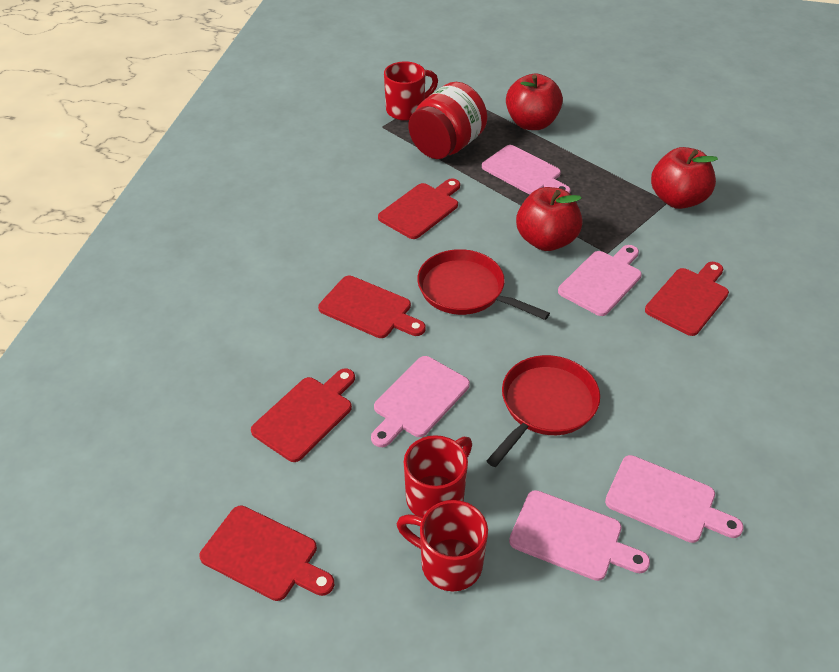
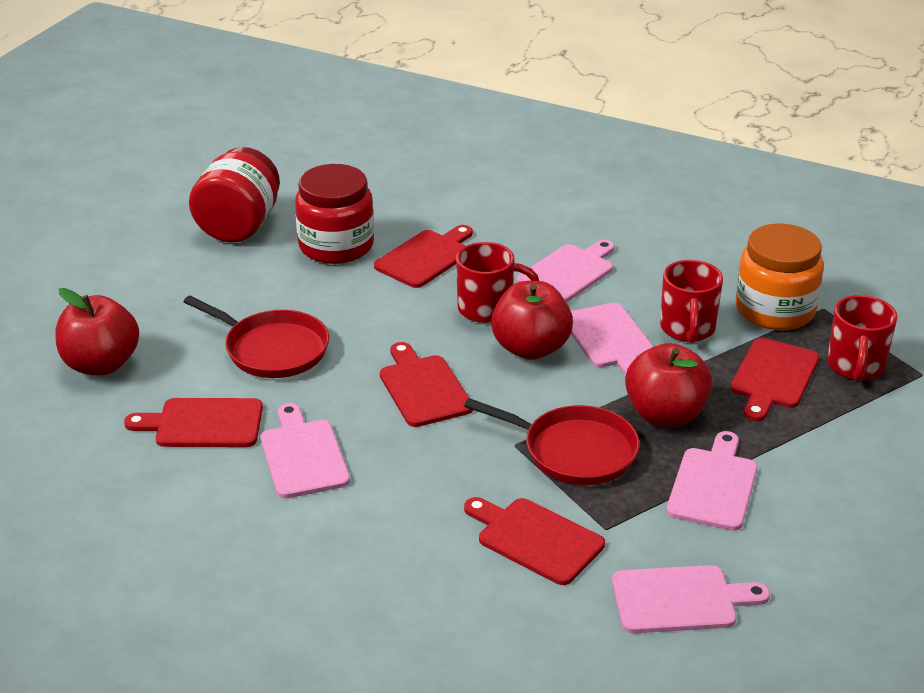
orange jar: 0 -> 1
red jar: 1 -> 2

